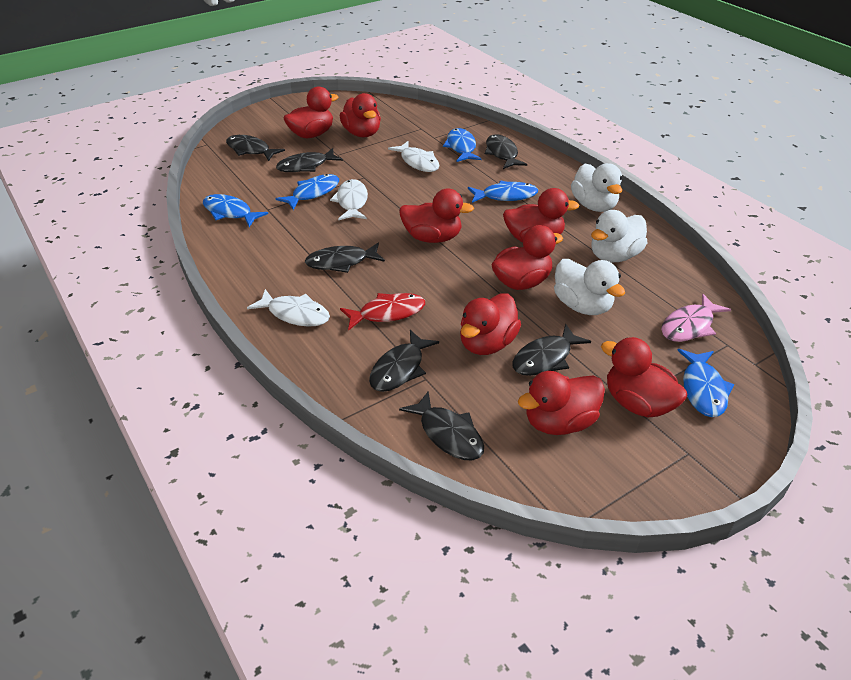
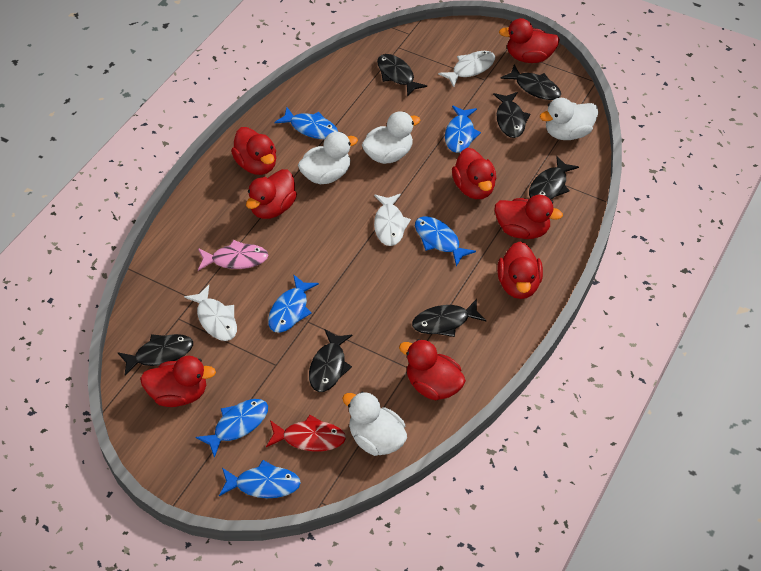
blue fish: 5 -> 6
white duck: 3 -> 4

